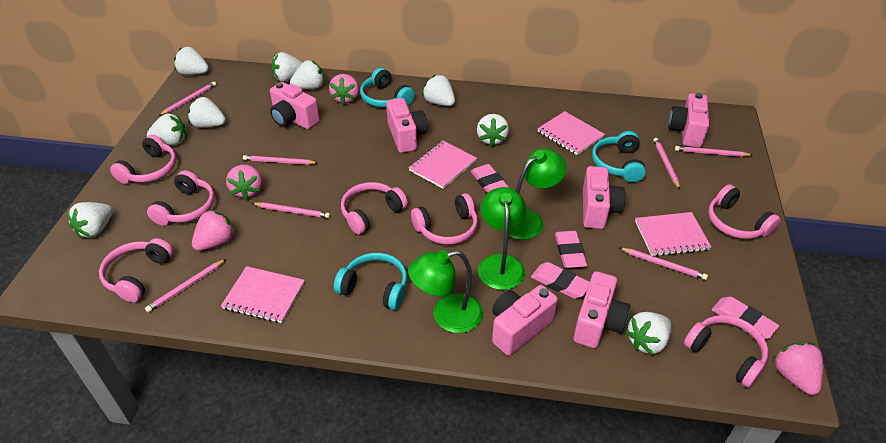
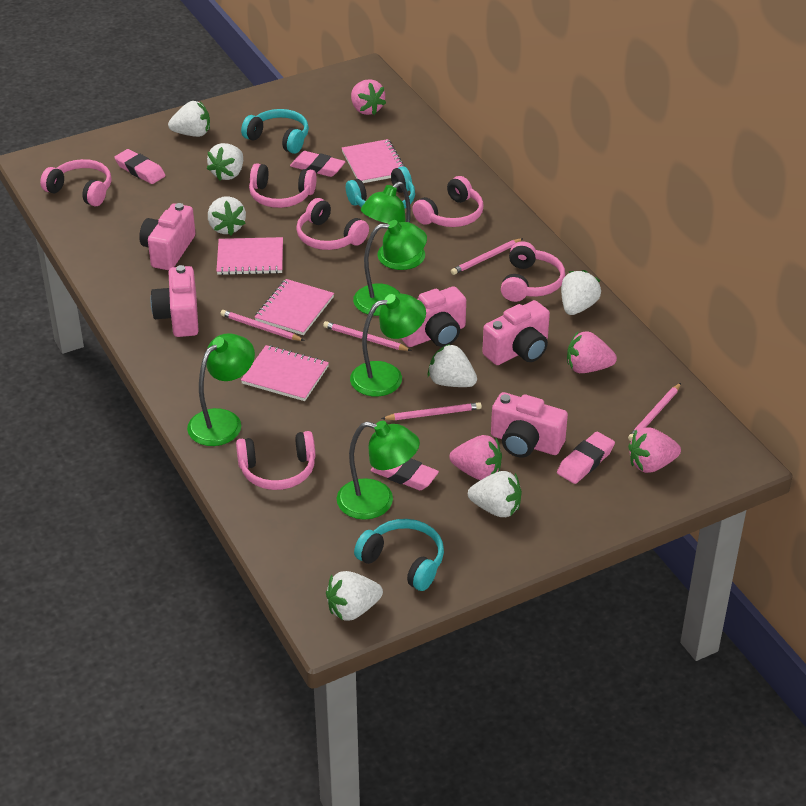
green lamp: 3 -> 5
pink camera: 6 -> 5
pink headphones: 7 -> 6
pink pencil: 7 -> 5
white strawberry: 9 -> 7

